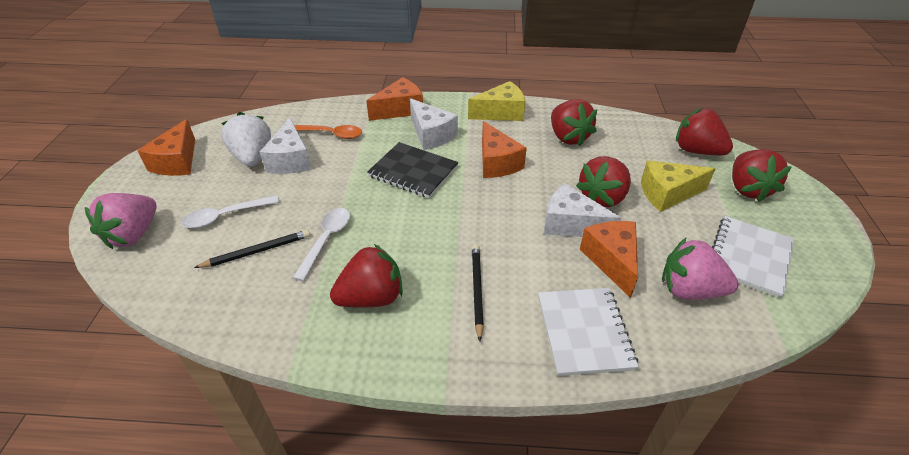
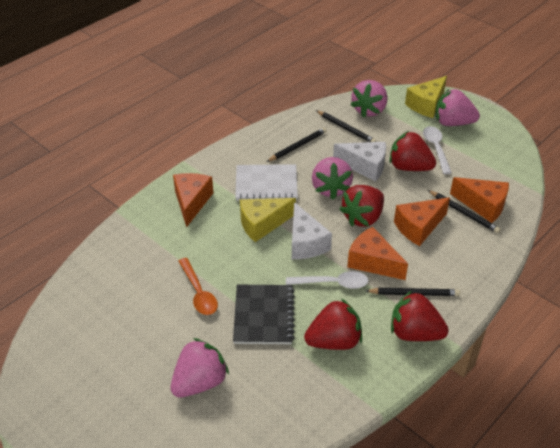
black pencil: 2 -> 4
pink strawberry: 2 -> 4
red strawberry: 5 -> 4
white cheese: 3 -> 2
white notebook: 2 -> 1
white strawberry: 1 -> 0

